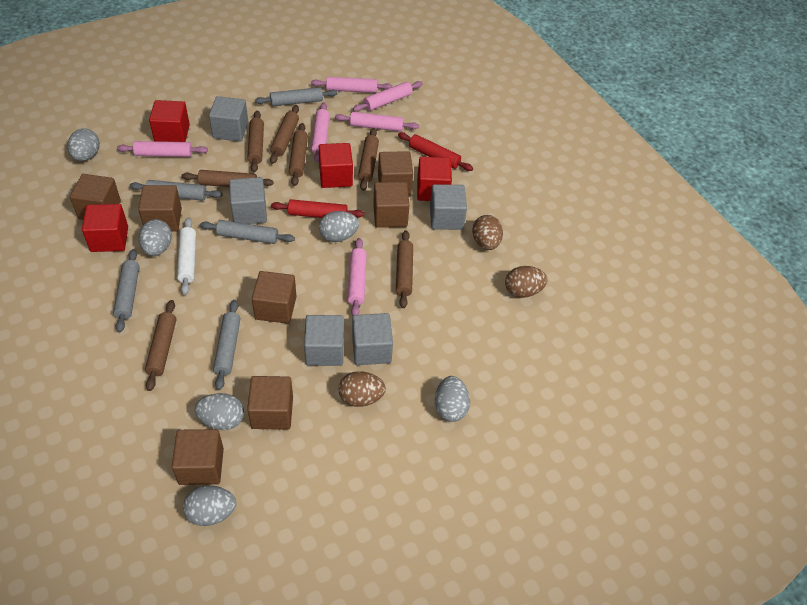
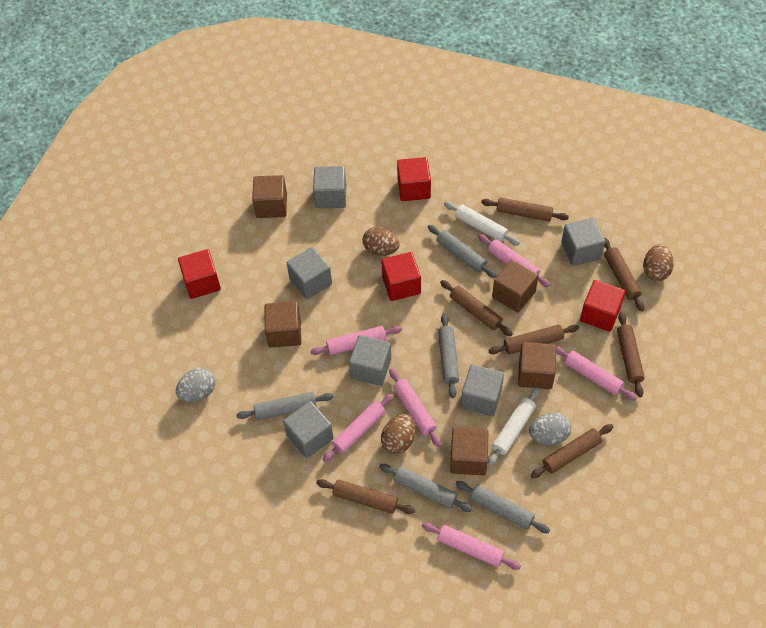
brown cube: 7 -> 5
grey cube: 5 -> 6
grey egg: 6 -> 2
red rolling pin: 2 -> 0
white rolling pin: 1 -> 2

